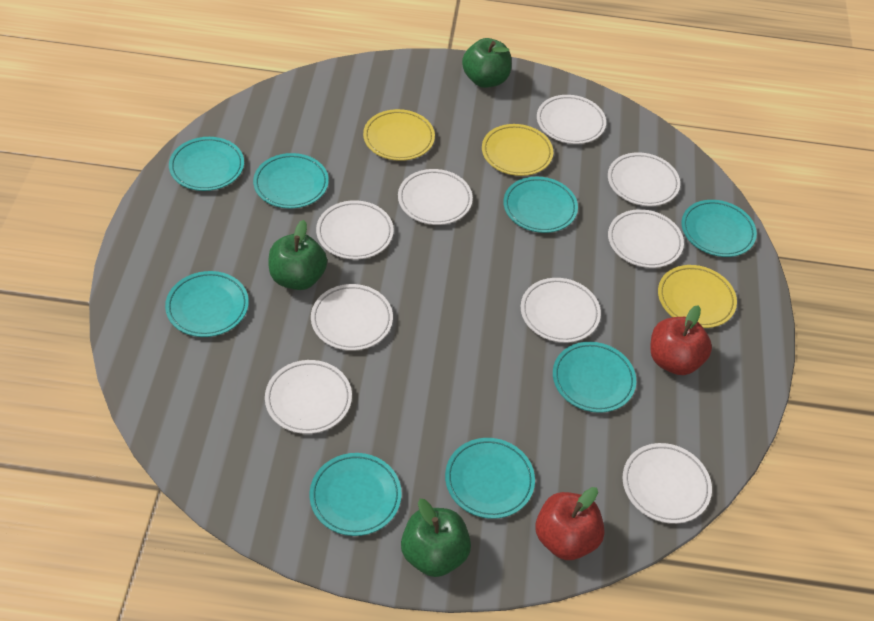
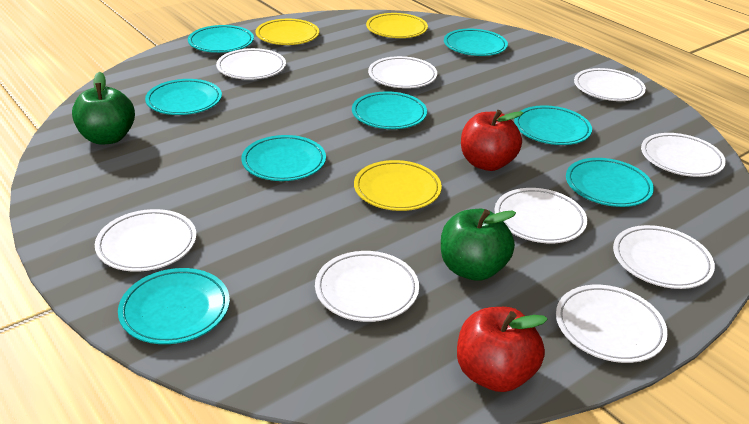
green apple: 3 -> 2

